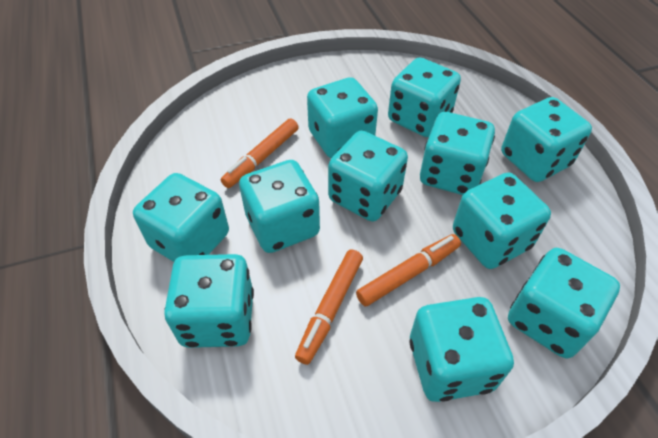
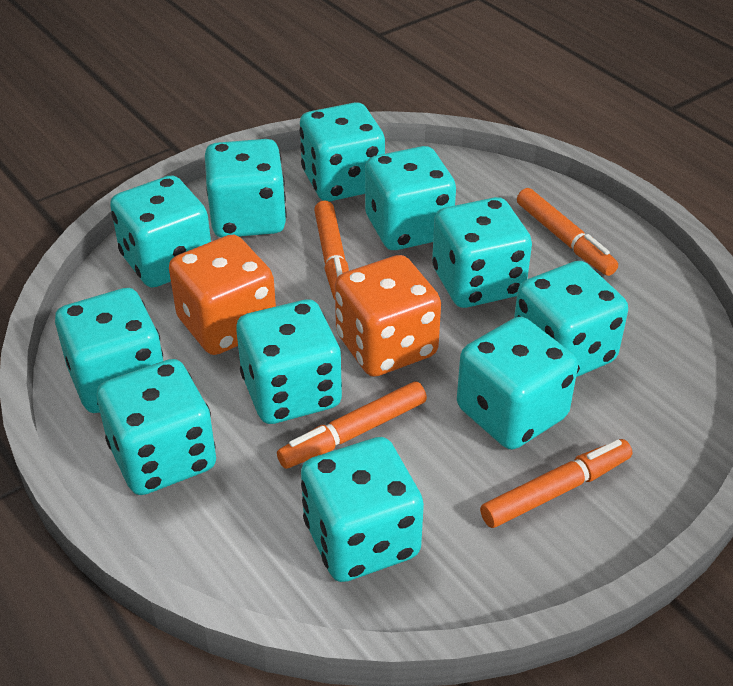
orange dice: 0 -> 2
orange marker: 3 -> 4

